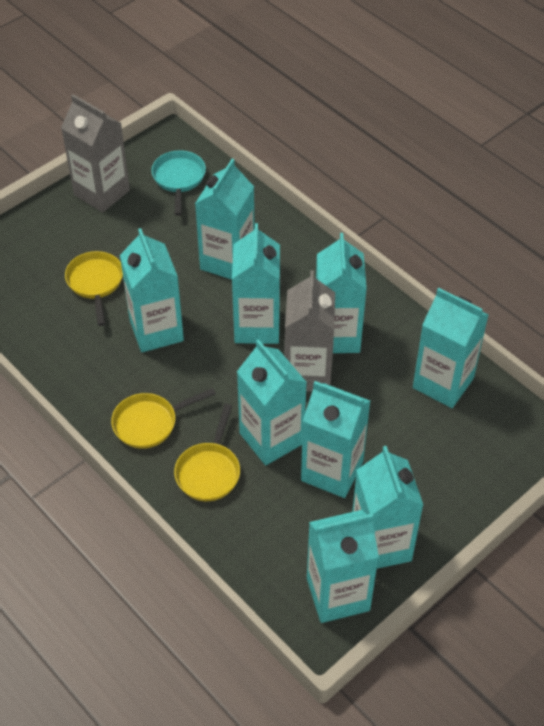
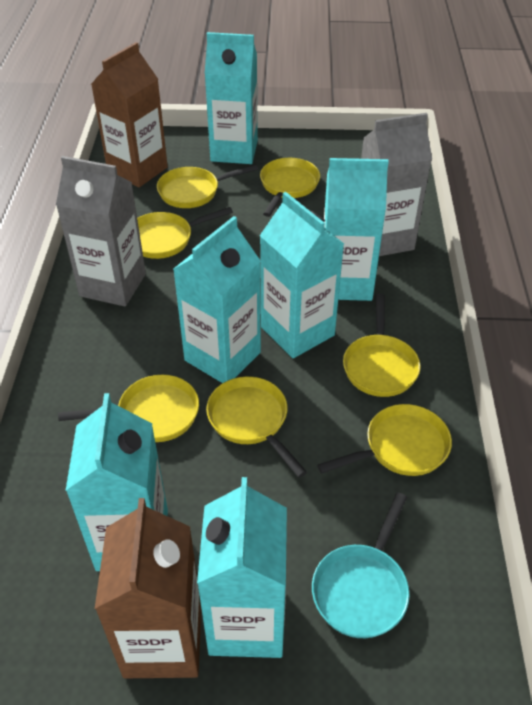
brown carton: 0 -> 2
turquoise carton: 9 -> 6
yellow pan: 3 -> 7

